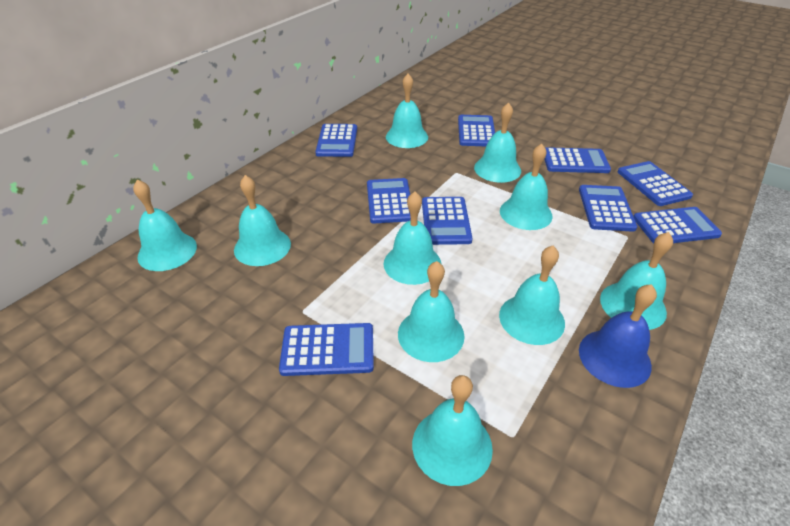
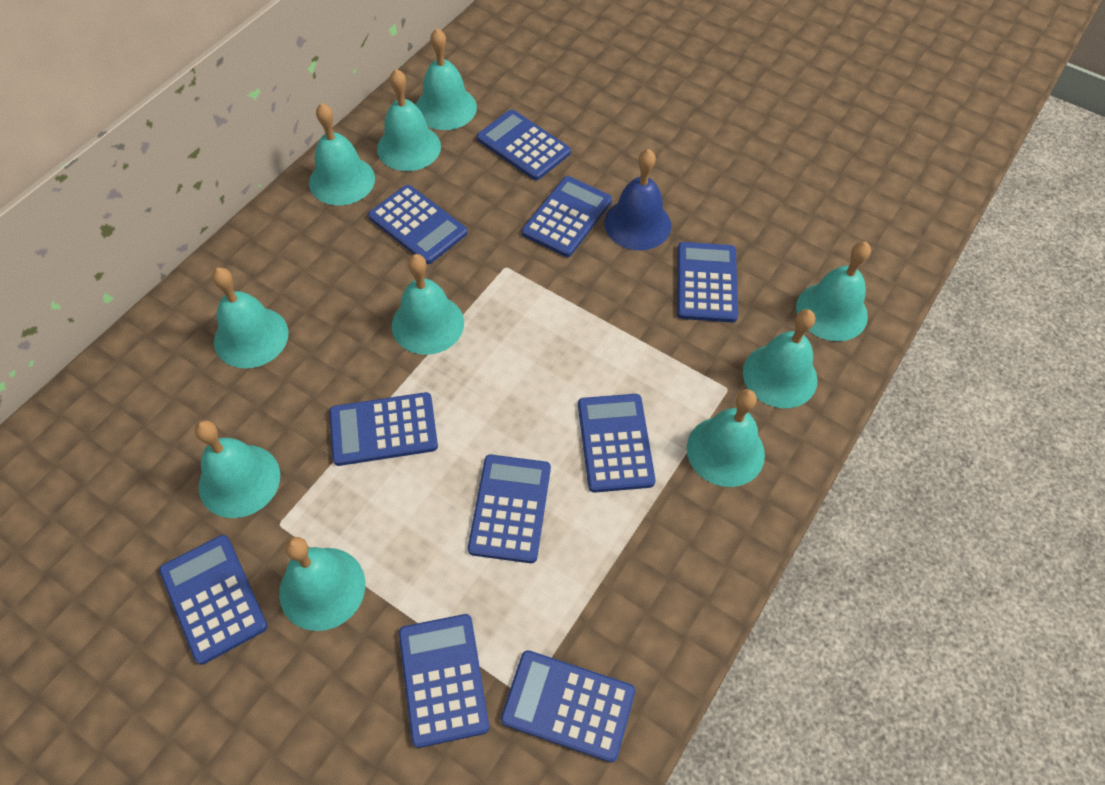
blue calculator: 9 -> 10

